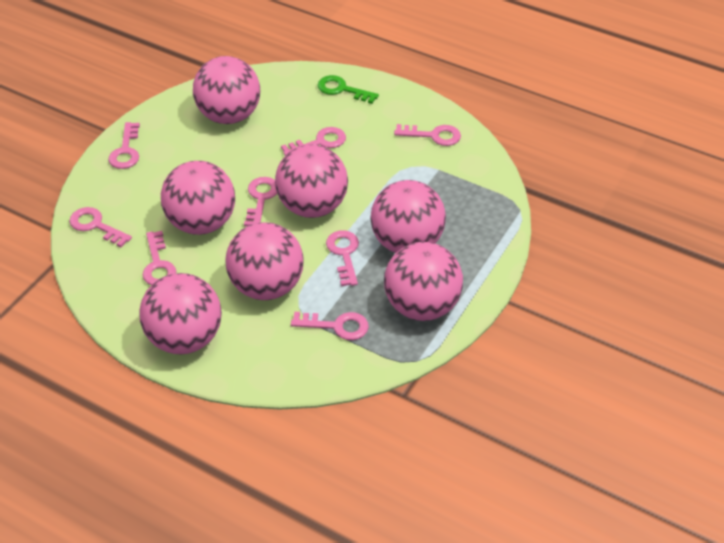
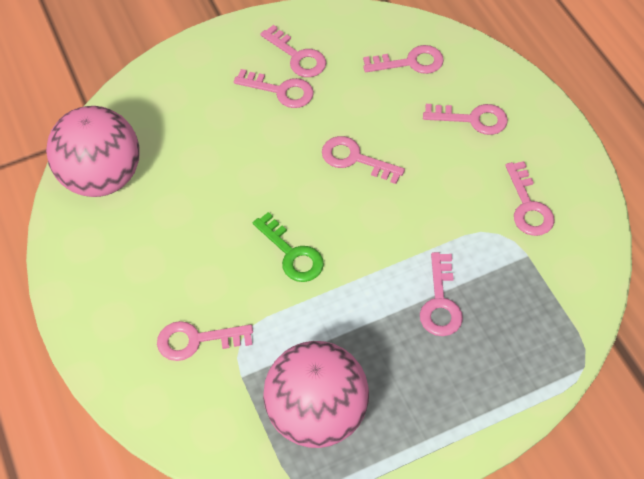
pink ball: 7 -> 2

